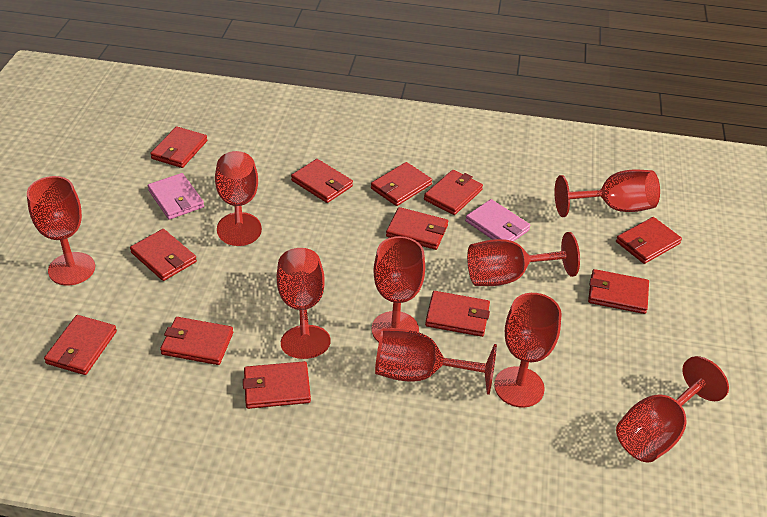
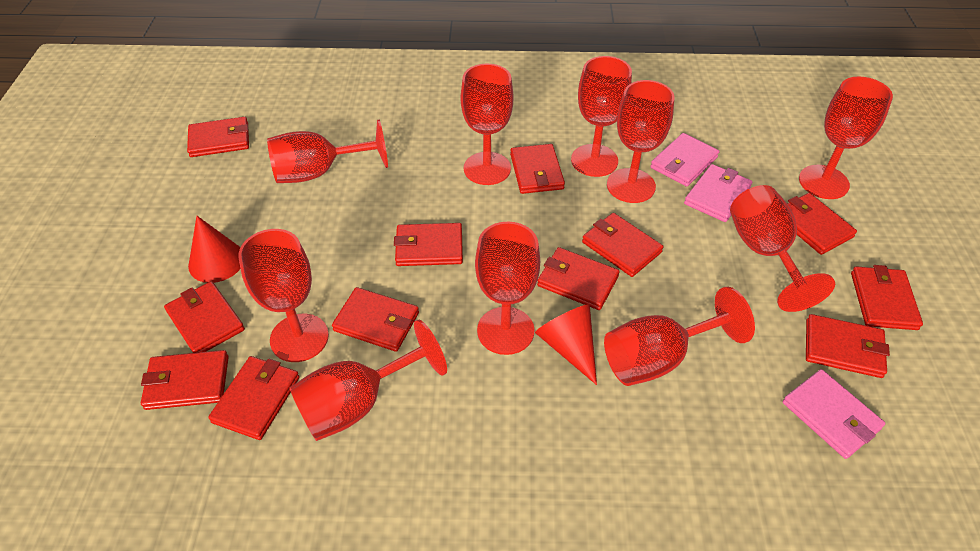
pink wallet: 2 -> 3
red cone: 0 -> 2
red goblet: 9 -> 10

